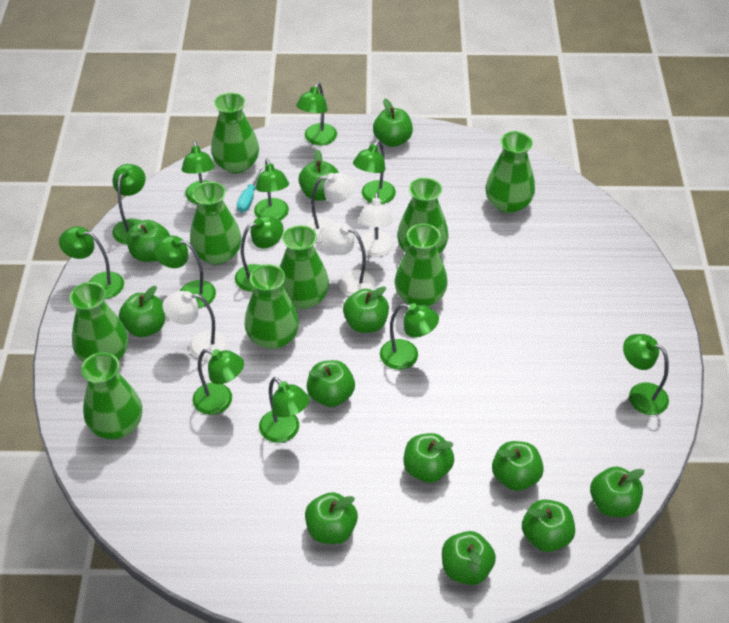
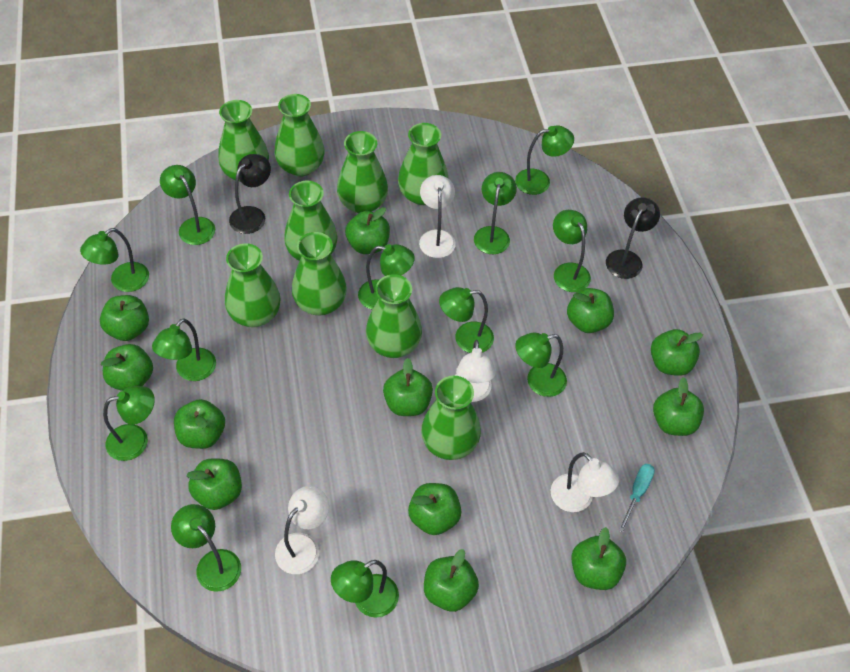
black lamp: 0 -> 2

